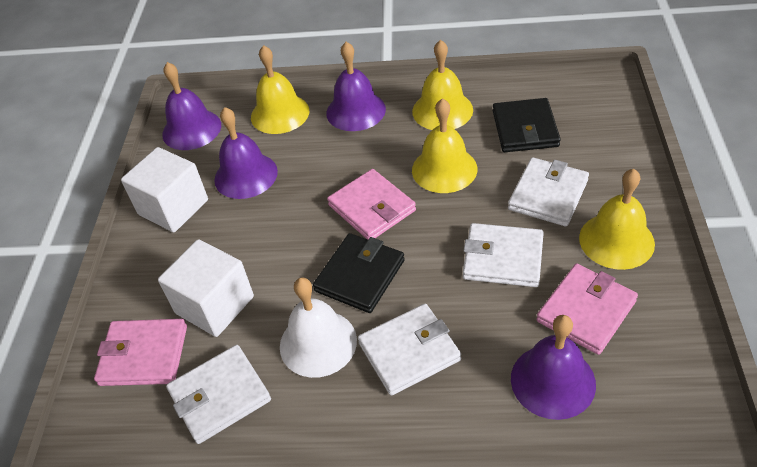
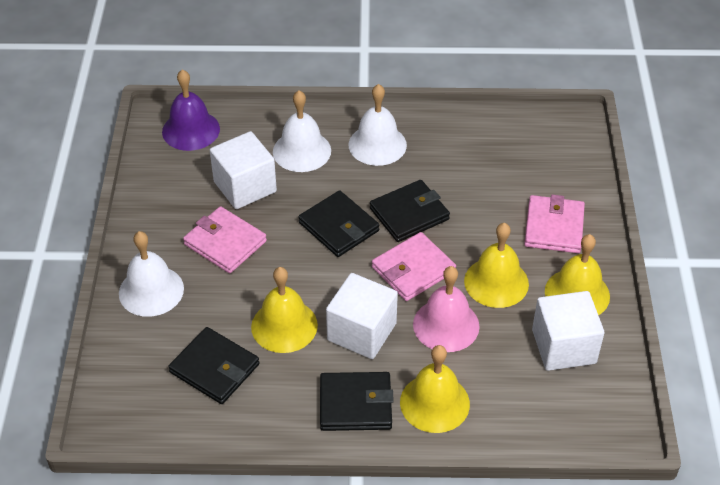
black wallet: 2 -> 4
pink bell: 0 -> 1
purple bell: 4 -> 1
white bell: 1 -> 3
white cube: 2 -> 3
white wallet: 4 -> 0

